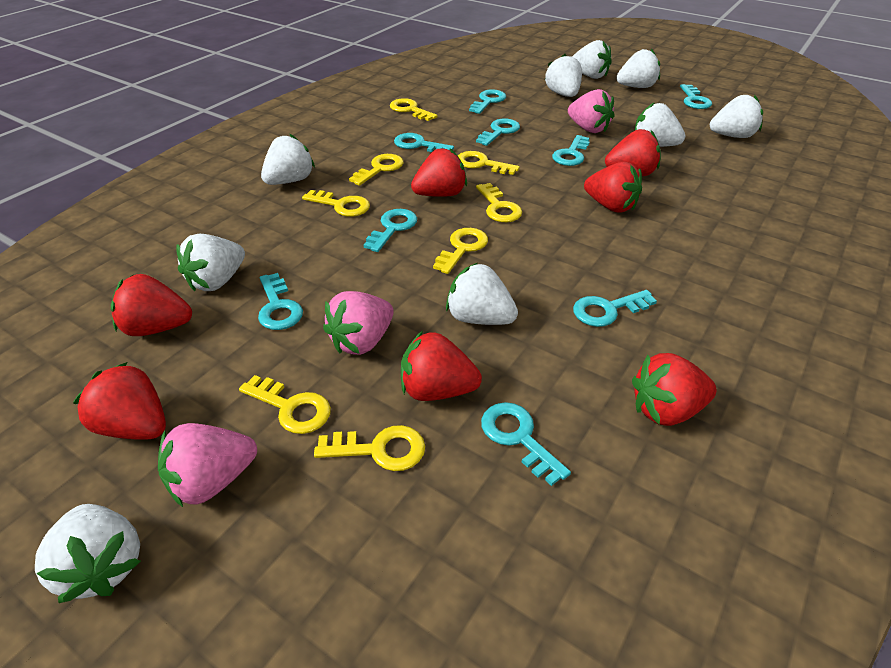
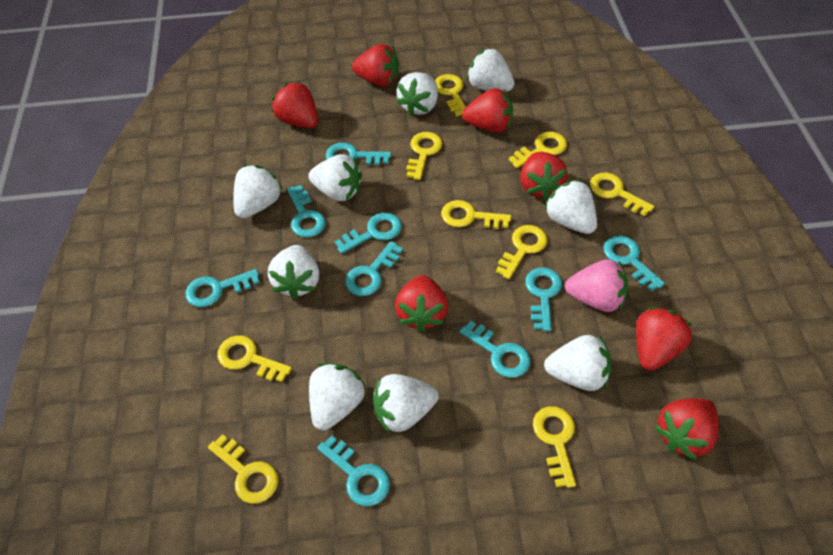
pink strawberry: 3 -> 1
yellow key: 8 -> 9

